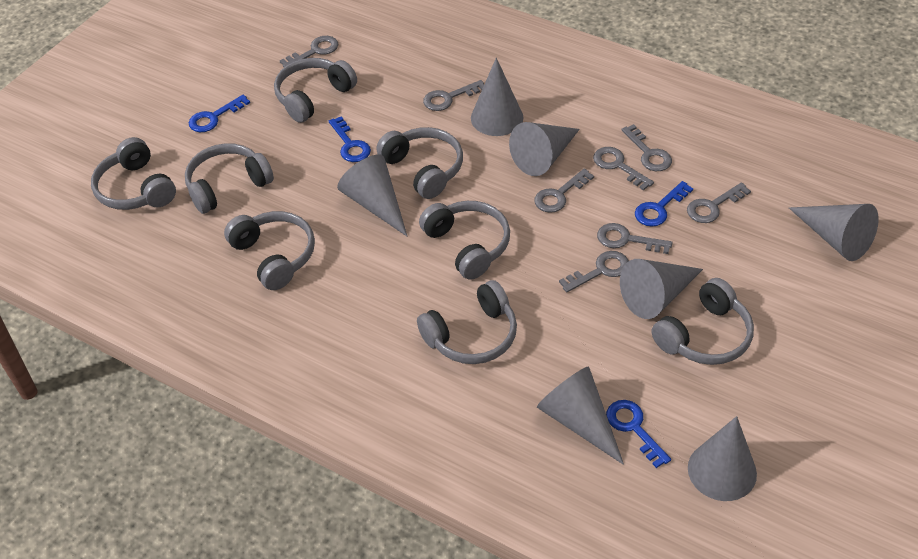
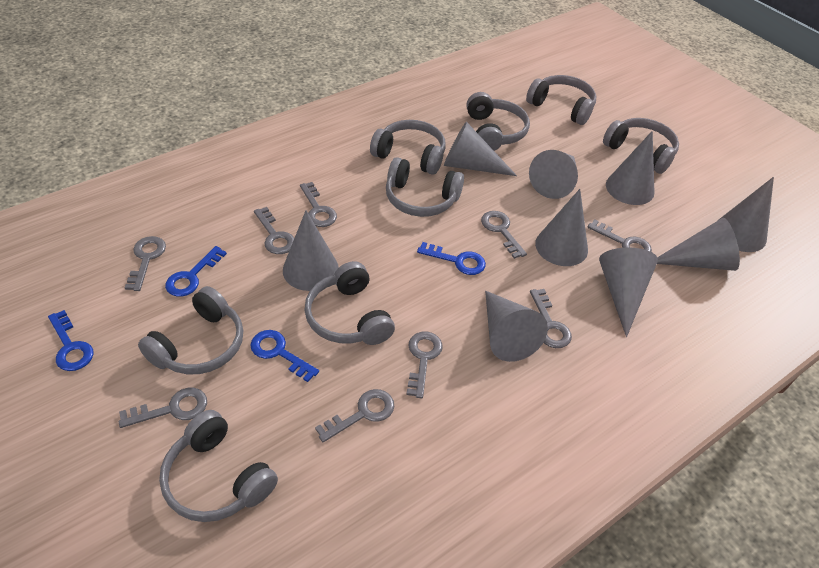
grey cone: 7 -> 9
grey key: 8 -> 9

